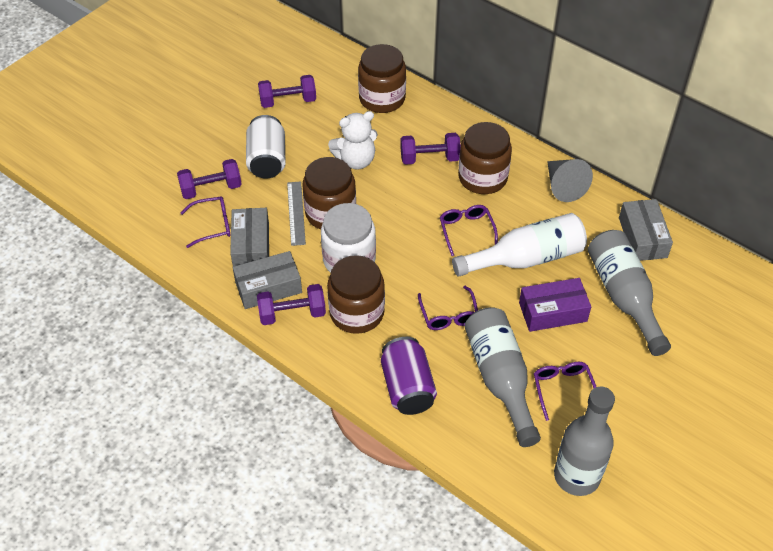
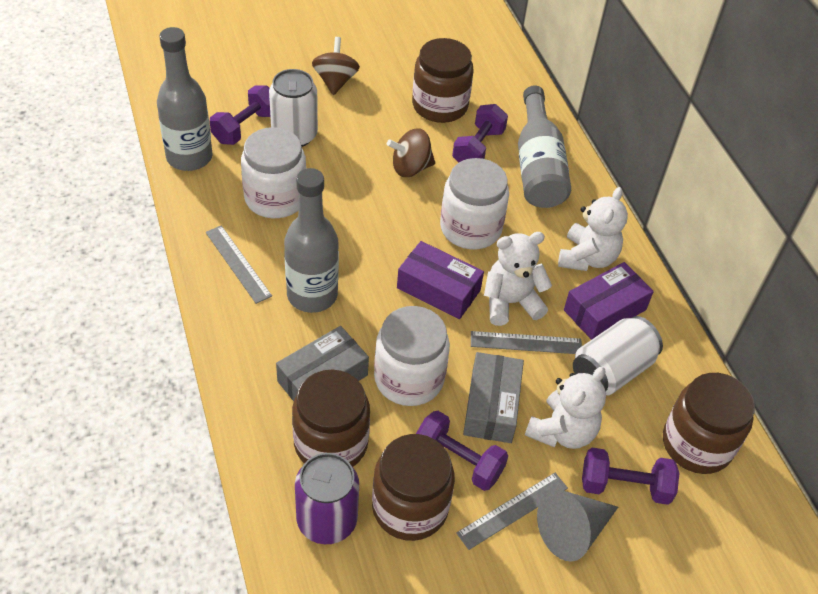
brown spinning top: 0 -> 2
grey box: 3 -> 2
grey ruler: 1 -> 3
purple box: 1 -> 2
purple glasses: 4 -> 0
white bottle: 1 -> 0
white can: 1 -> 2
white jar: 1 -> 3
white teddy bear: 1 -> 3

